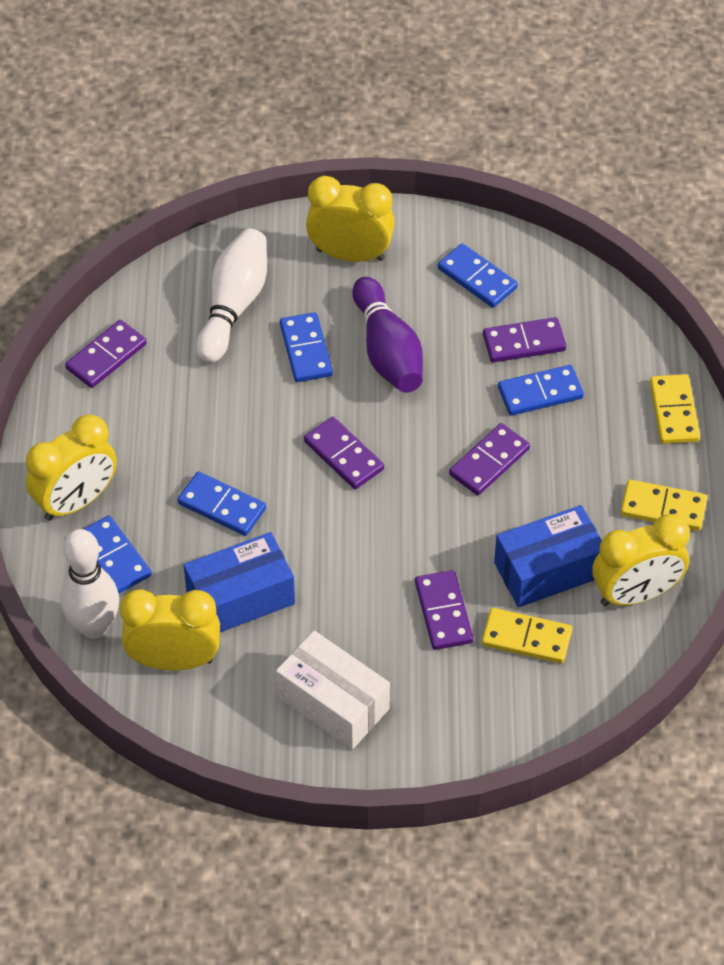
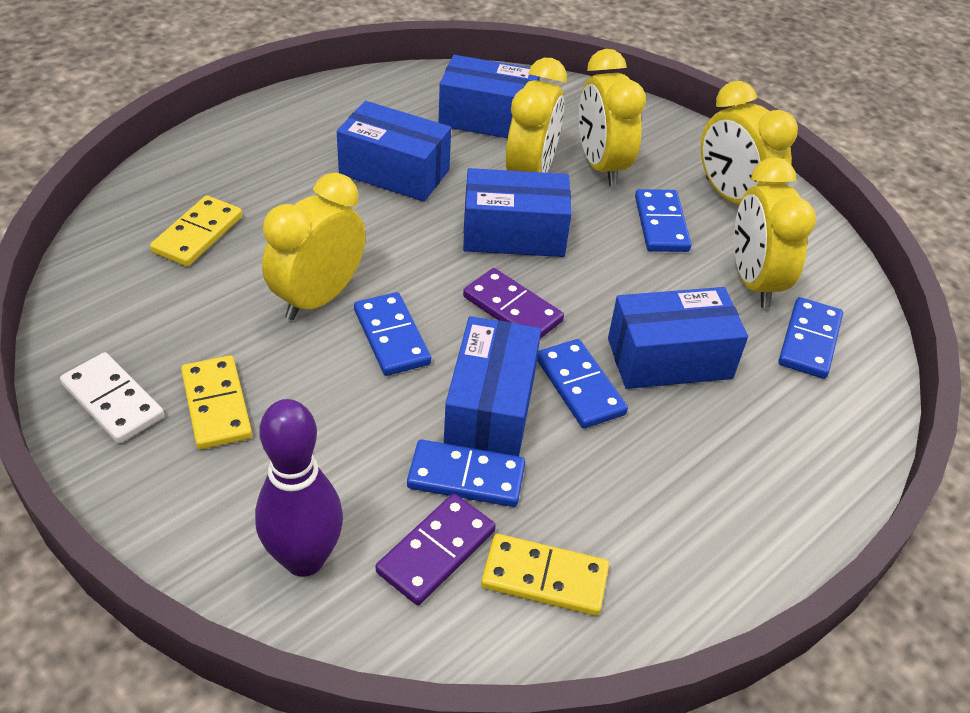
blue box: 2 -> 5
purple domino: 5 -> 2
white bowling pin: 2 -> 0
white box: 1 -> 0
white domino: 0 -> 1
yellow clock: 4 -> 5

